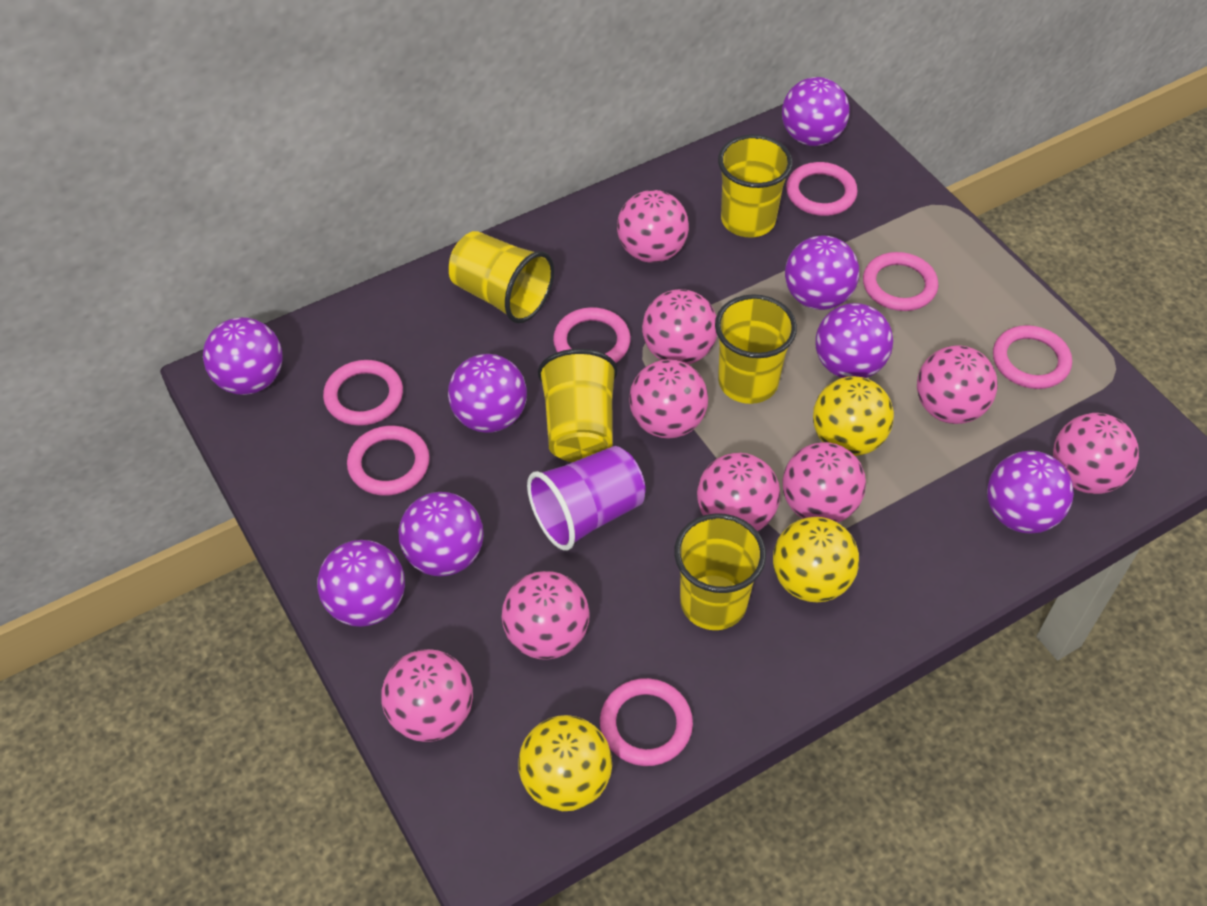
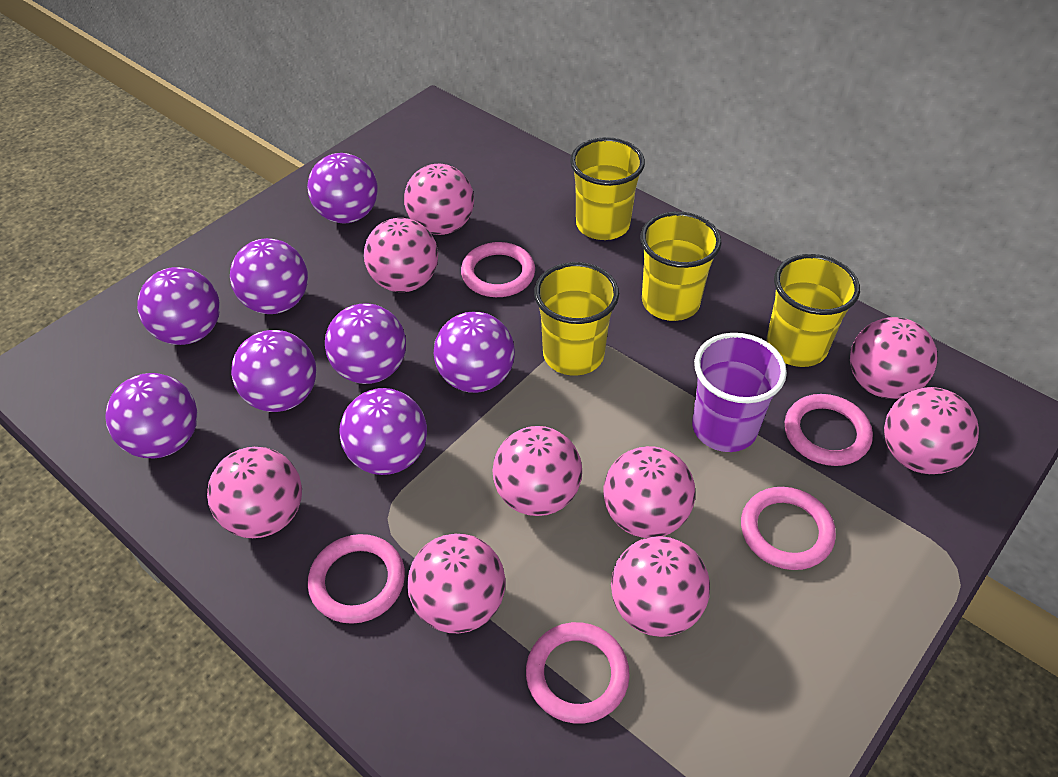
pink ring: 7 -> 5
yellow ball: 3 -> 0
yellow cup: 5 -> 4

